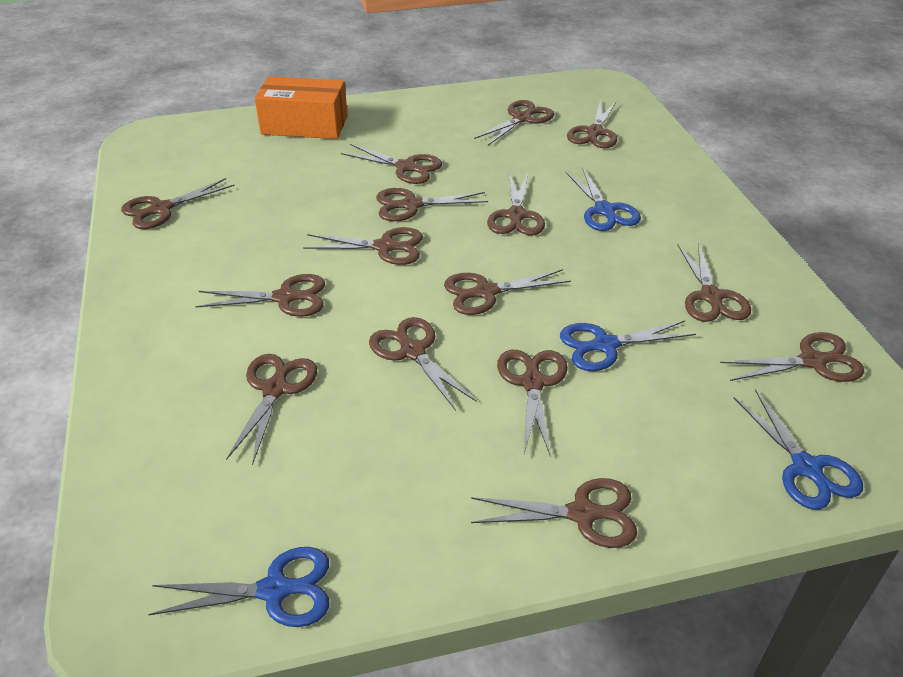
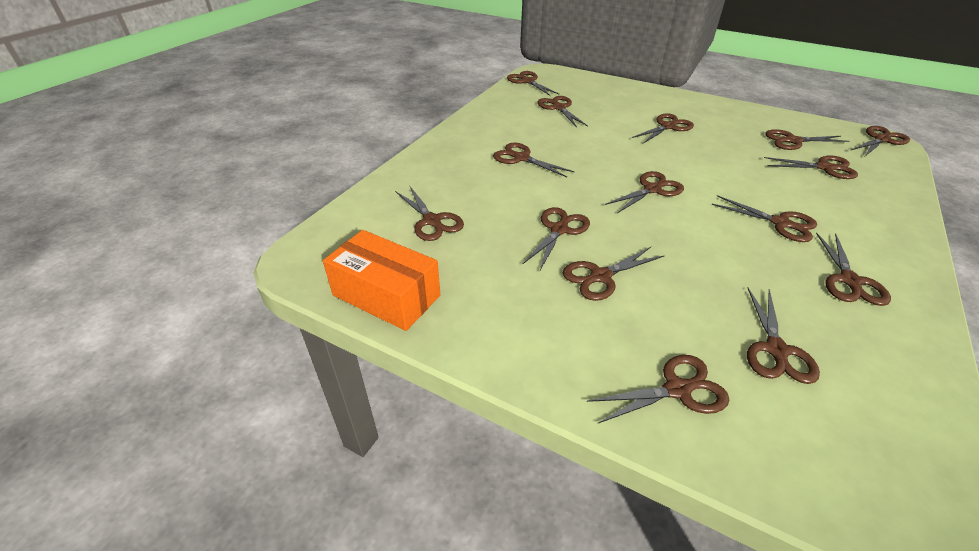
blue scissors: 4 -> 0

